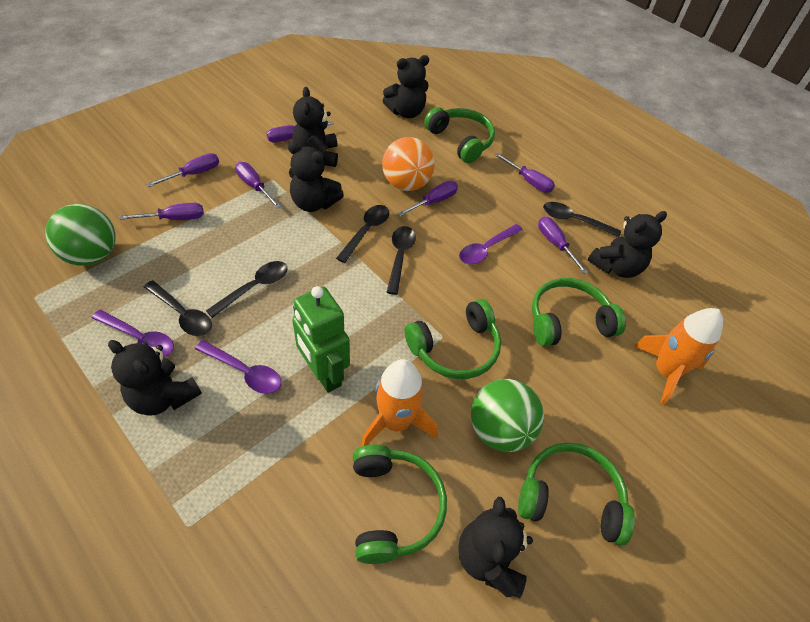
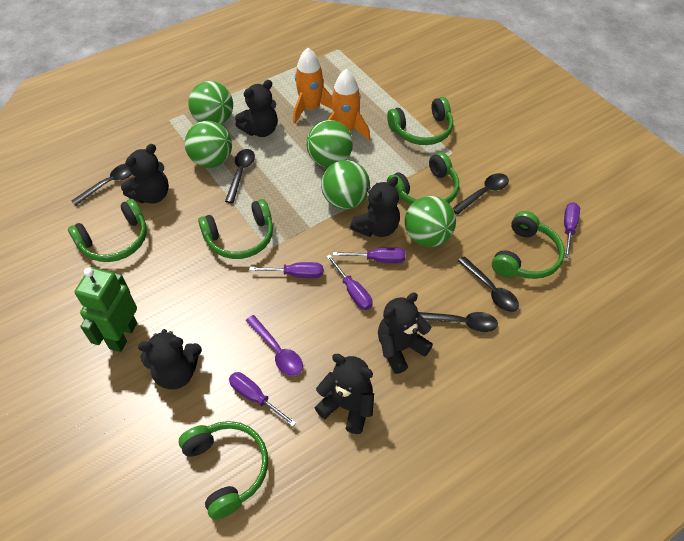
green ball: 2 -> 5
green headphones: 5 -> 6
orange ball: 1 -> 0
purple screwdriver: 7 -> 5
purple spoon: 3 -> 1

